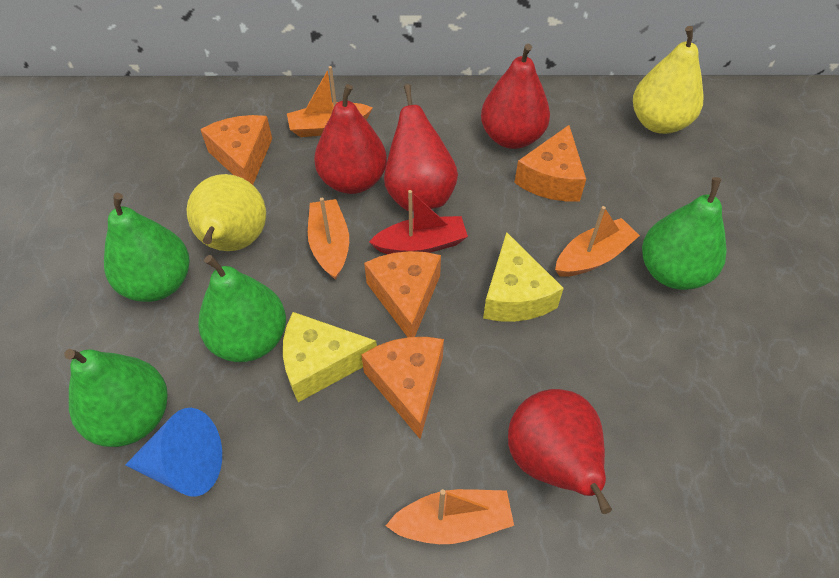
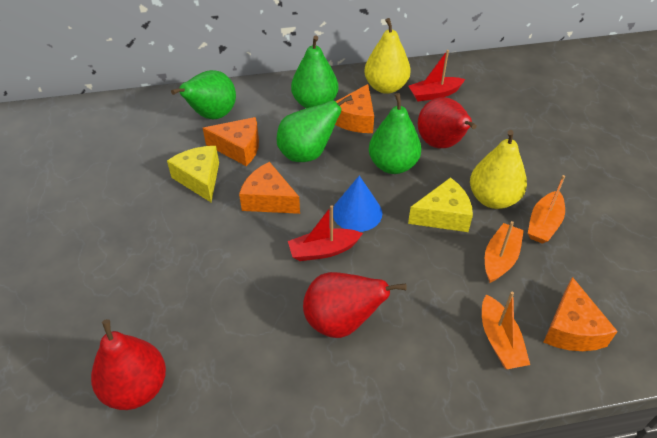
orange boat: 4 -> 3
red boat: 1 -> 2
red pear: 4 -> 3

